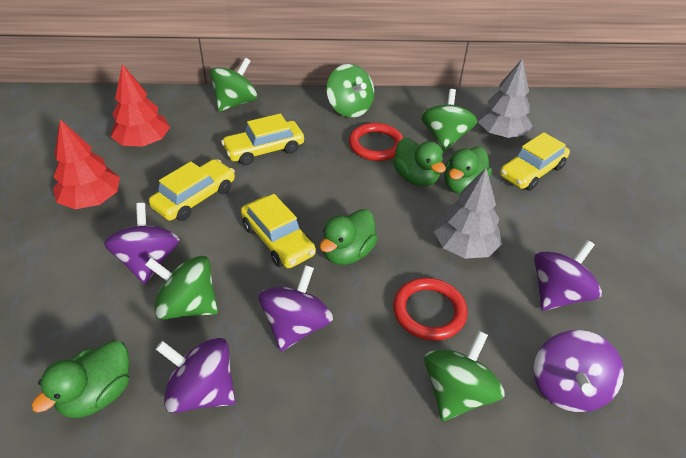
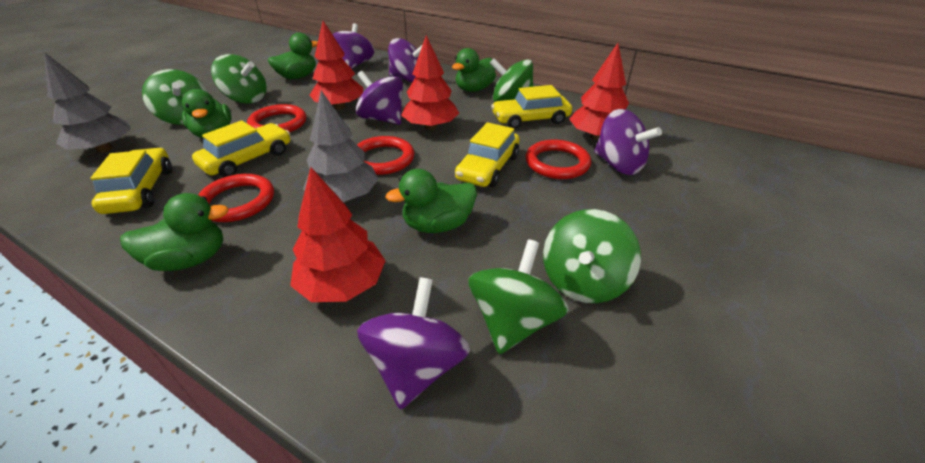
green duck: 4 -> 5
red ring: 2 -> 4
red tree: 2 -> 4

